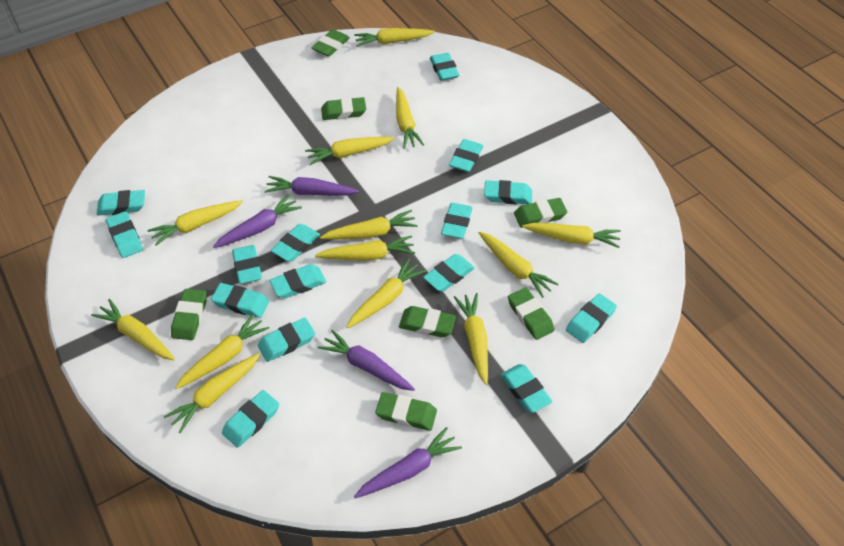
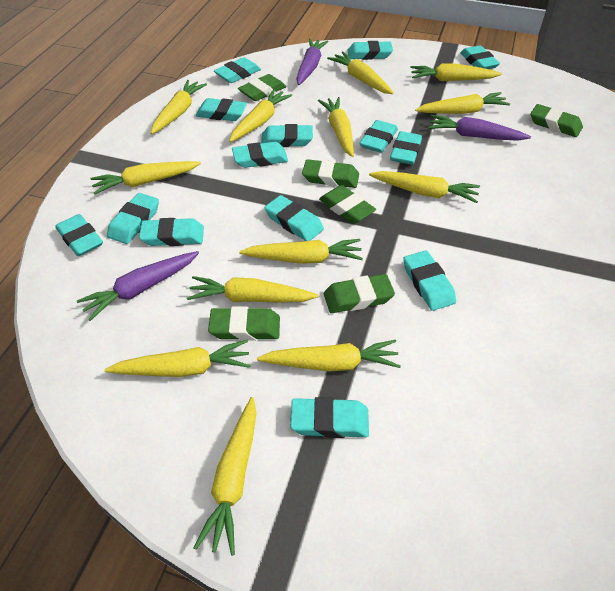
green eraser: 7 -> 6
purple carrot: 4 -> 3
turquoise eraser: 15 -> 14

